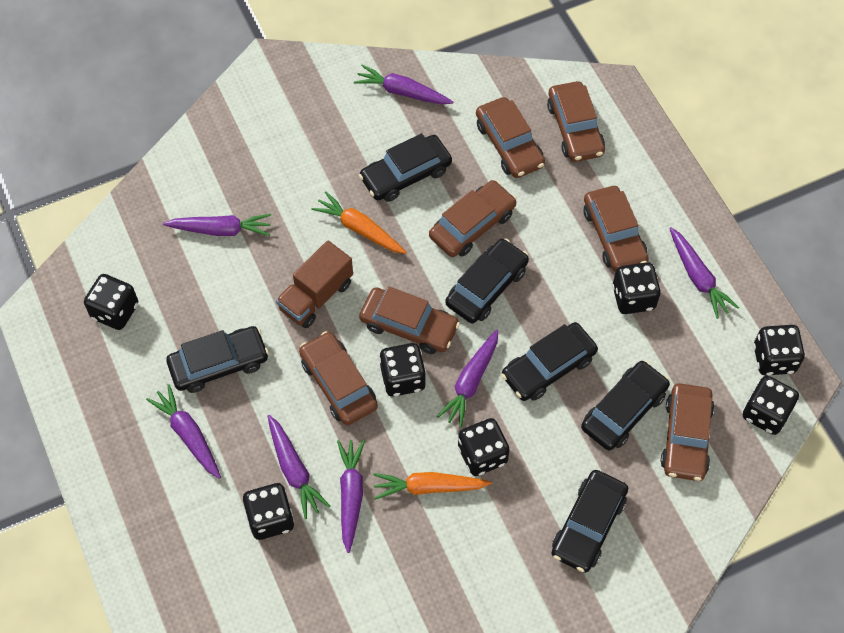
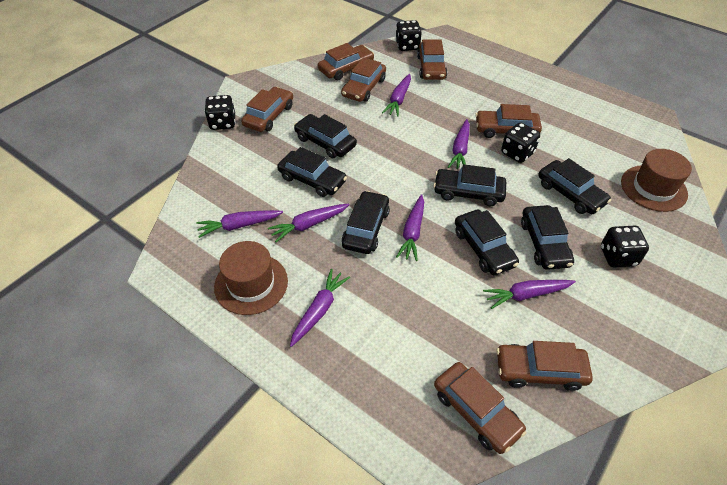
black car: 6 -> 7
black dice: 7 -> 4
brown hat: 0 -> 2
brown truck: 1 -> 0
orange carrot: 2 -> 0

